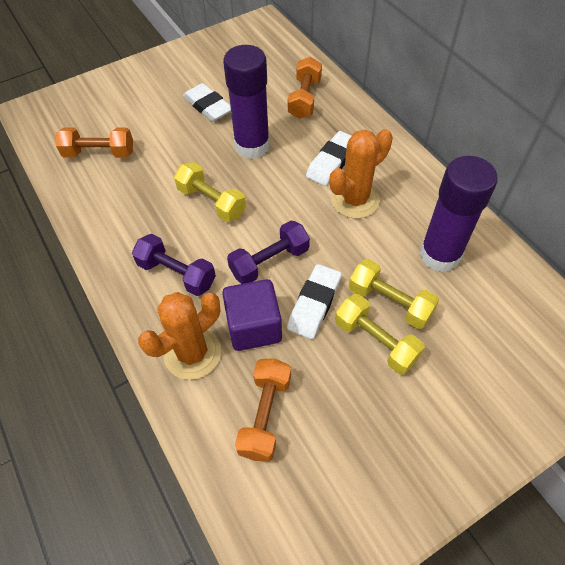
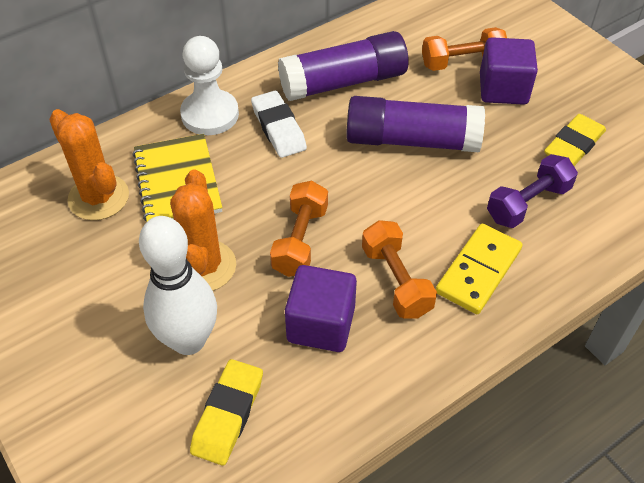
purple cube: 1 -> 2
purple dumbbell: 2 -> 1
white bowling pin: 0 -> 1
white eraser: 3 -> 1
white pawn: 0 -> 1
yellow domino: 0 -> 1
yellow dumbbell: 3 -> 0
yellow eraser: 0 -> 2
yellow notebook: 0 -> 1

